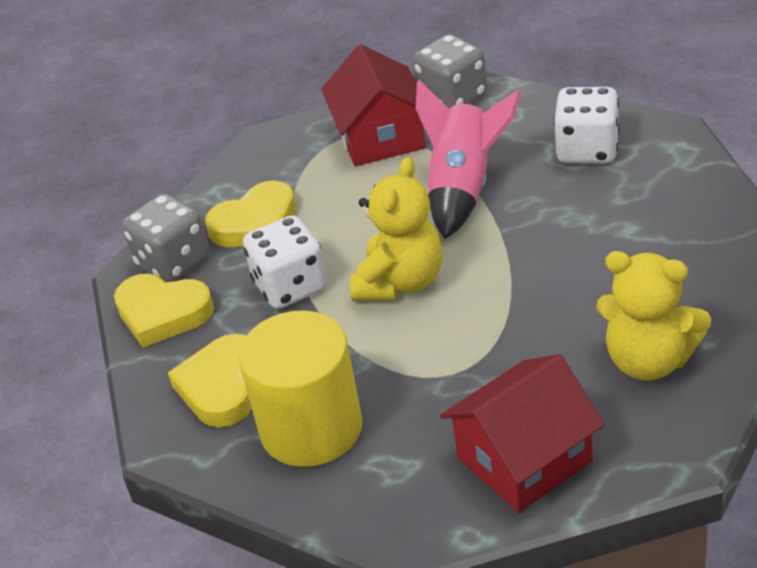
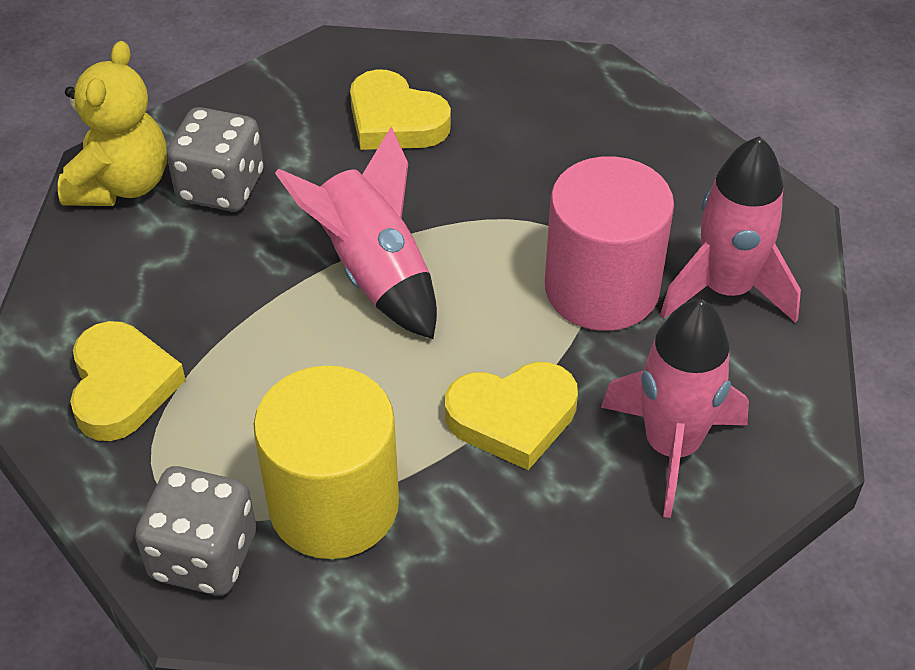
pink cylinder: 0 -> 1
pink rocket: 1 -> 3
red house: 2 -> 0
white dice: 2 -> 0
yellow teddy bear: 2 -> 1

